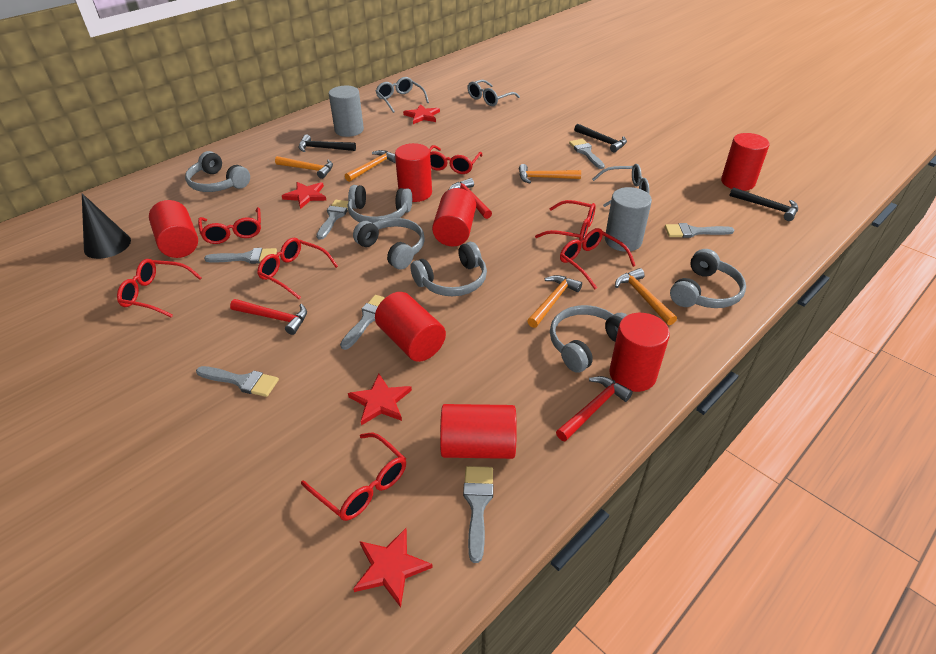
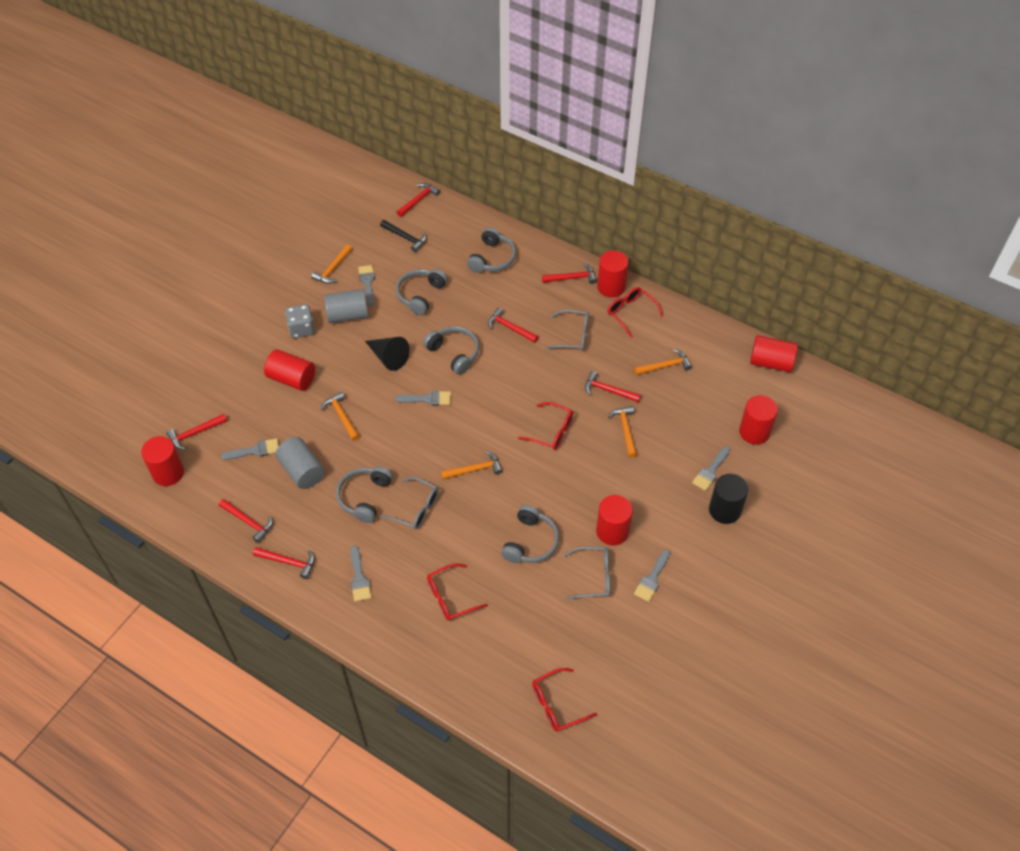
black cylinder: 0 -> 1
black hammer: 3 -> 1
grey brush: 7 -> 6
grey dice: 0 -> 1
grey headphones: 6 -> 5
red cylinder: 7 -> 6
red glasses: 7 -> 4
red hammer: 3 -> 7
red star: 4 -> 0

